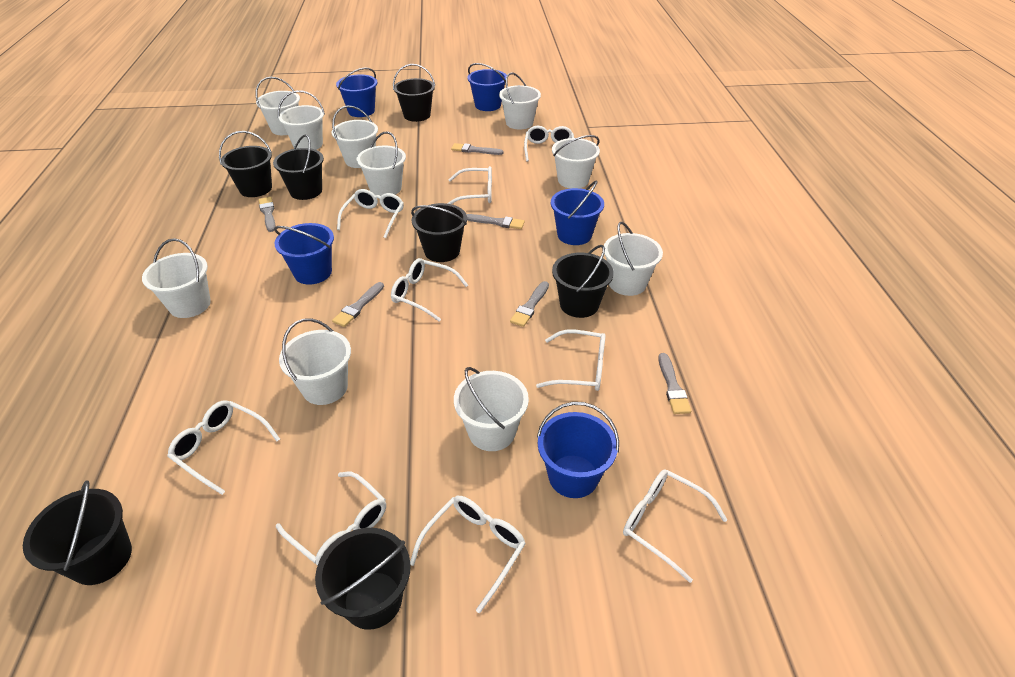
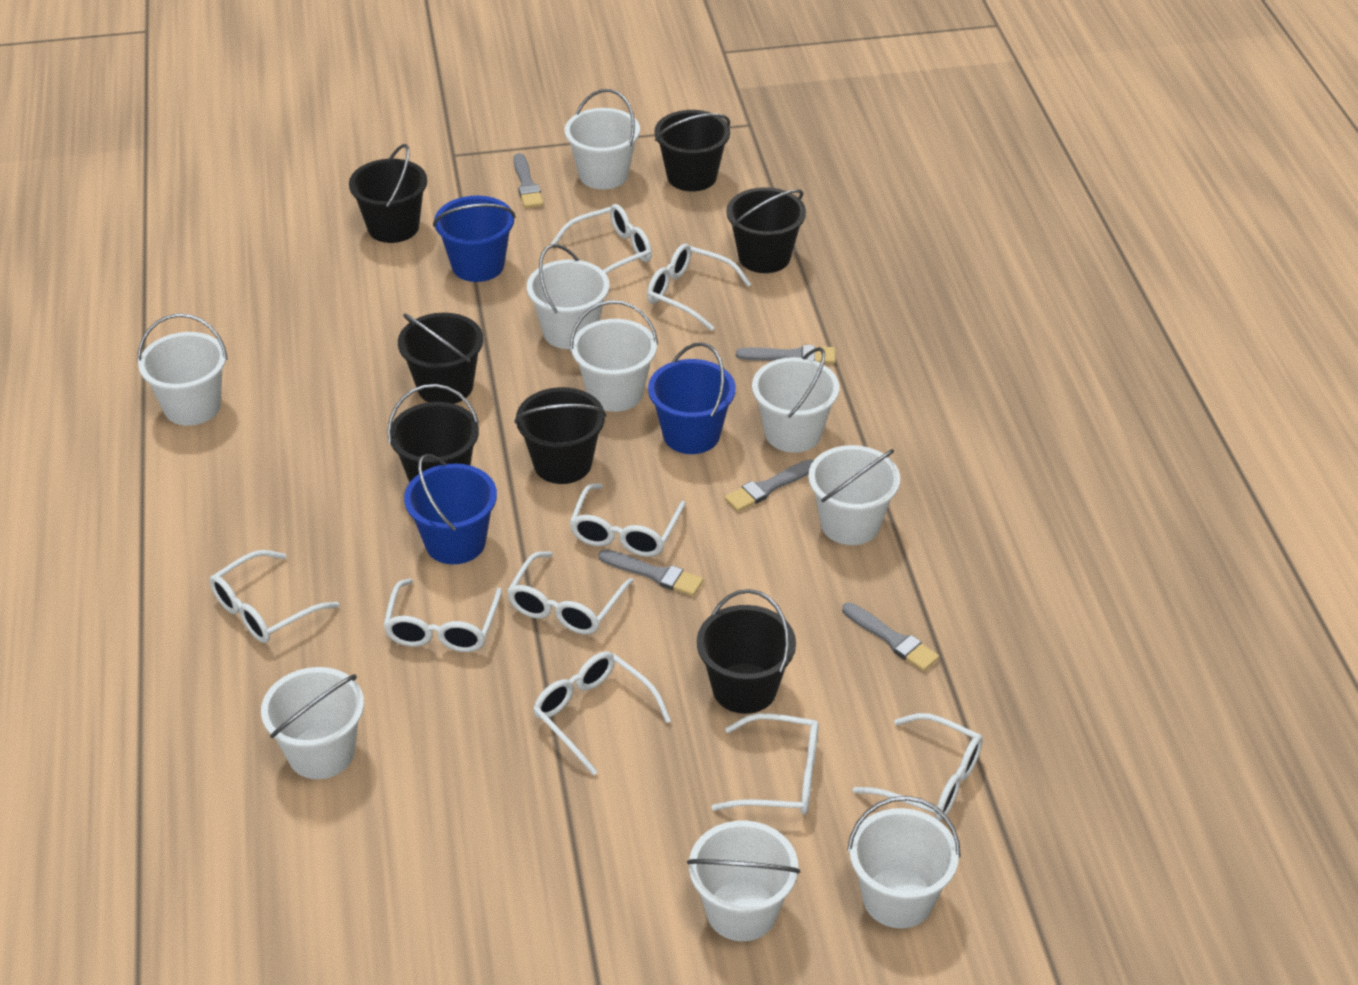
blue bucket: 5 -> 3
grey brush: 6 -> 5
white bucket: 10 -> 9

